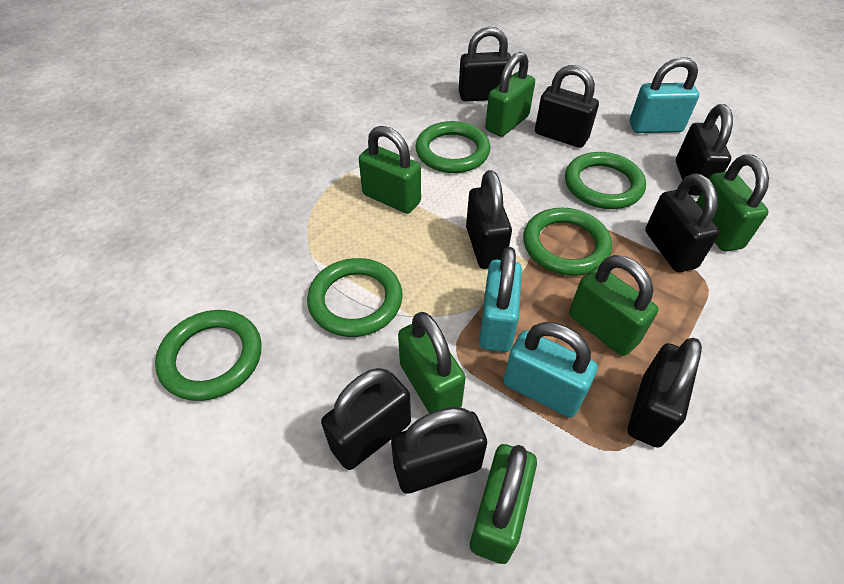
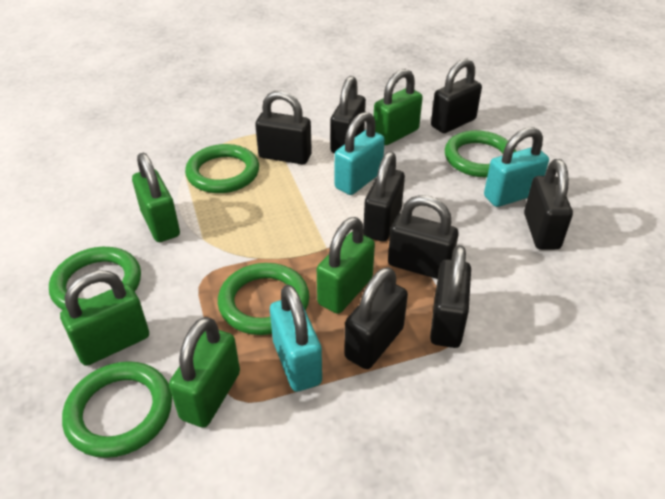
green padlock: 6 -> 5

